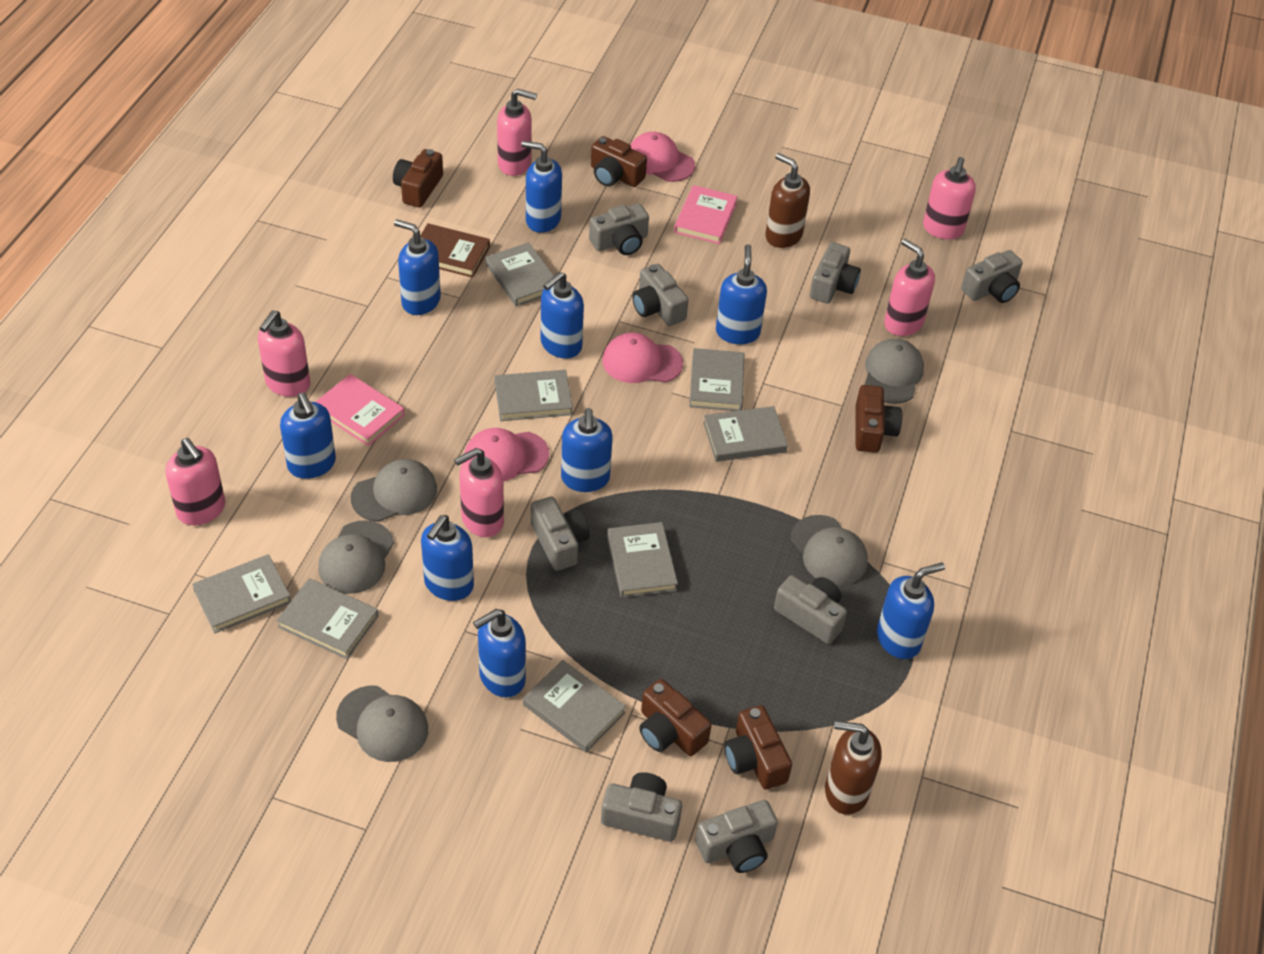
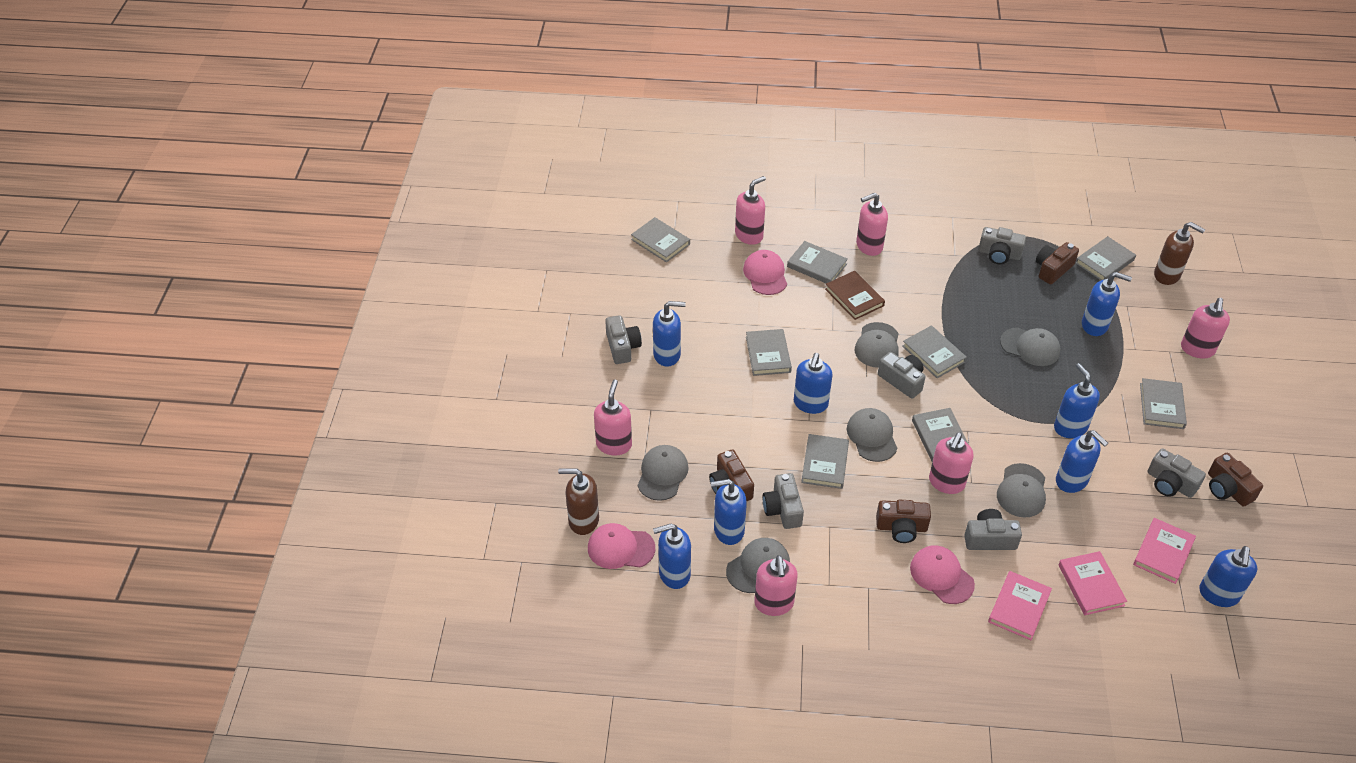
blue soap dispenser: 9 -> 8
brown camera: 5 -> 4
grey camera: 8 -> 6
grey cap: 5 -> 6
pink book: 2 -> 3

